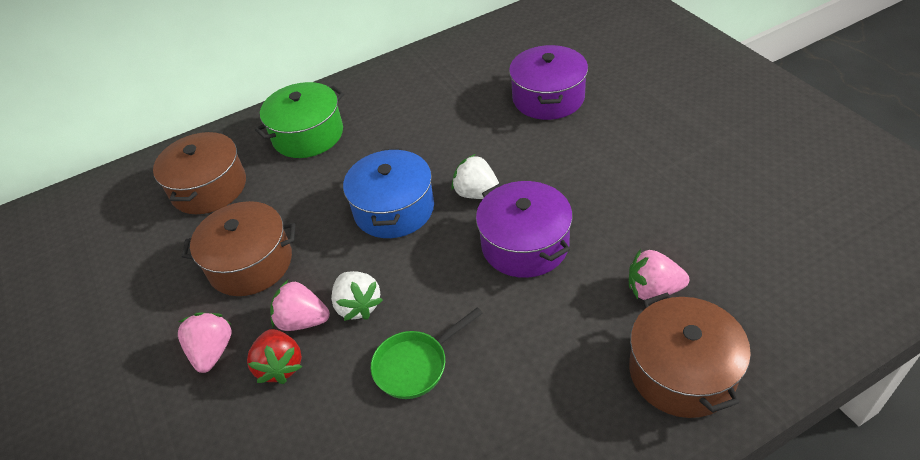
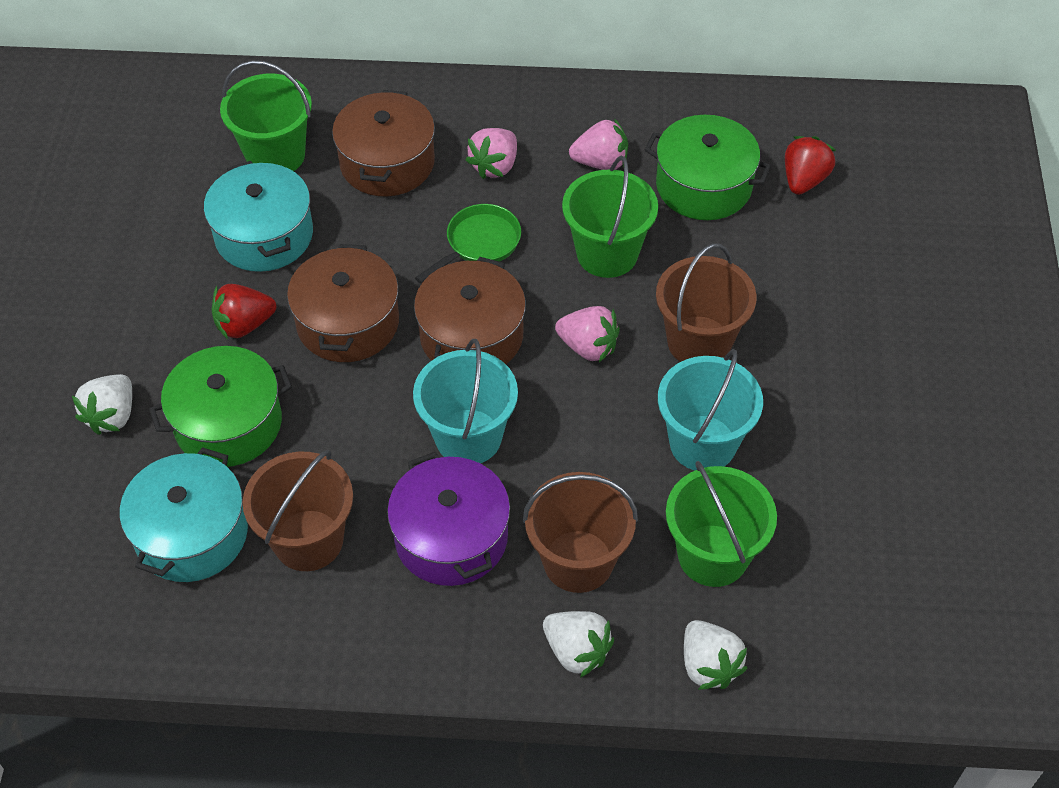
blue pot: 1 -> 0
brown bucket: 0 -> 3
green bucket: 0 -> 3
green pot: 1 -> 2
purple pot: 2 -> 1
red strawberry: 1 -> 2
turquoise bucket: 0 -> 2
turquoise pot: 0 -> 2
white strawberry: 2 -> 3

